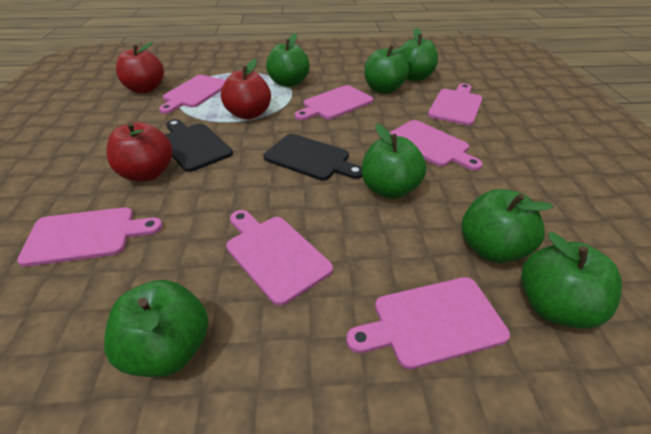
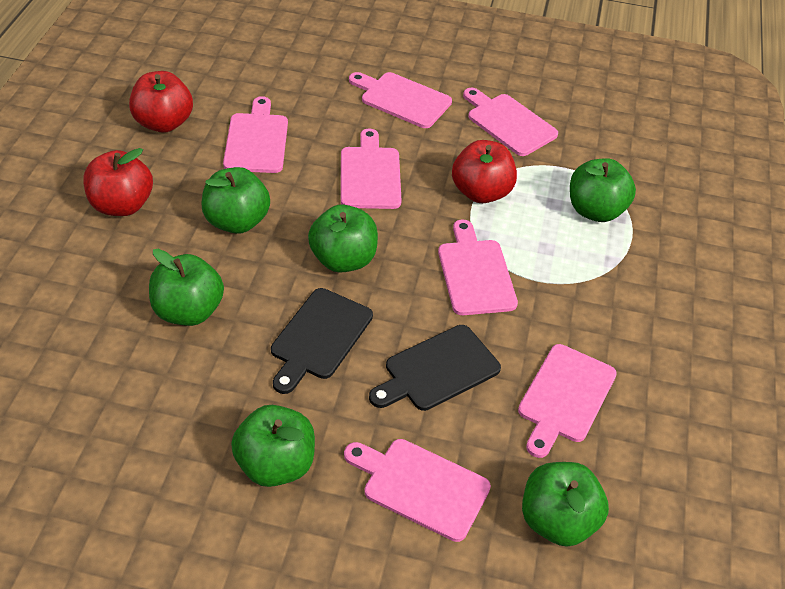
green apple: 7 -> 6

